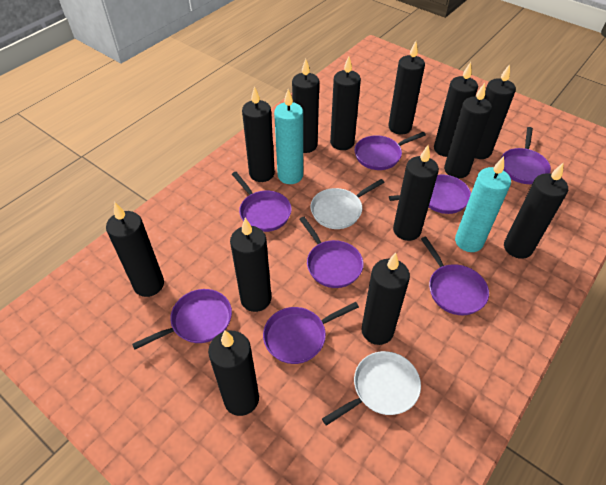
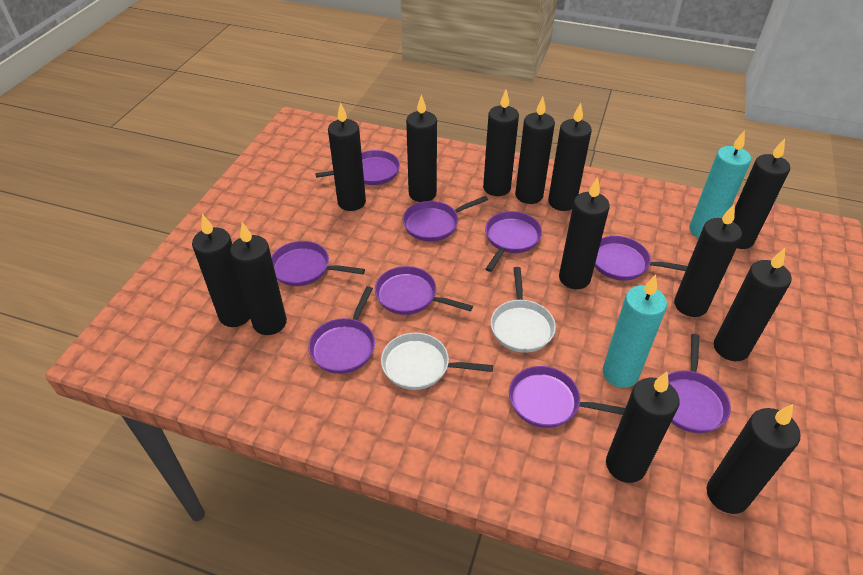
purple pan: 8 -> 9

